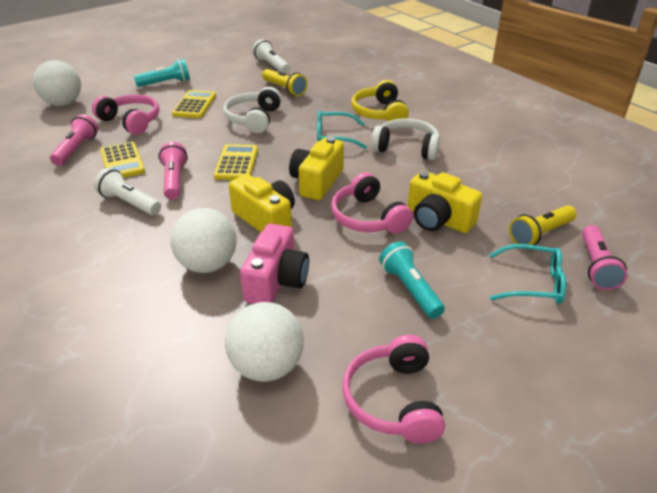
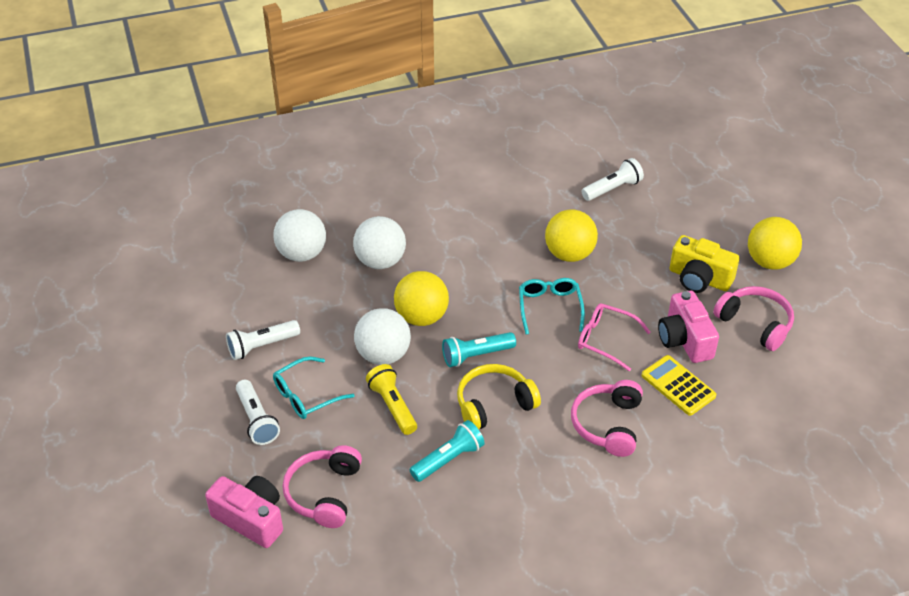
pink camera: 1 -> 2
pink flashlight: 3 -> 0
pink glasses: 0 -> 1
white flashlight: 2 -> 3
white headphones: 2 -> 0
yellow ball: 0 -> 3
yellow calculator: 3 -> 1
yellow camera: 3 -> 1
yellow flashlight: 2 -> 1

